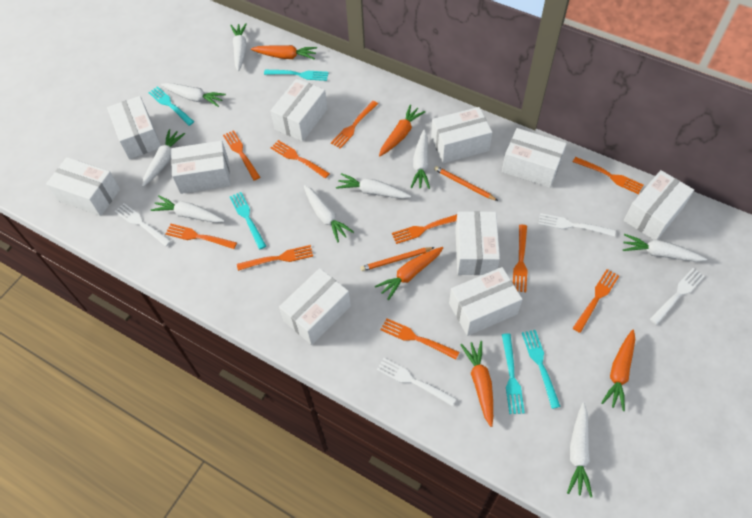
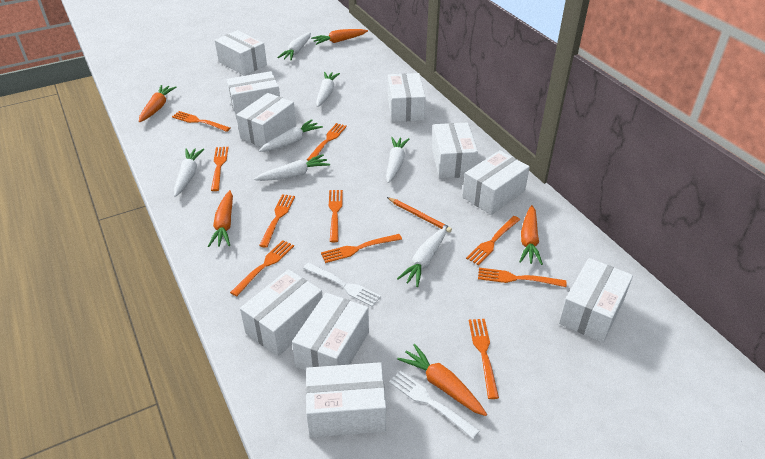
orange pencil: 2 -> 1
turquoise fork: 5 -> 0
white carrot: 9 -> 7
white fork: 4 -> 2

